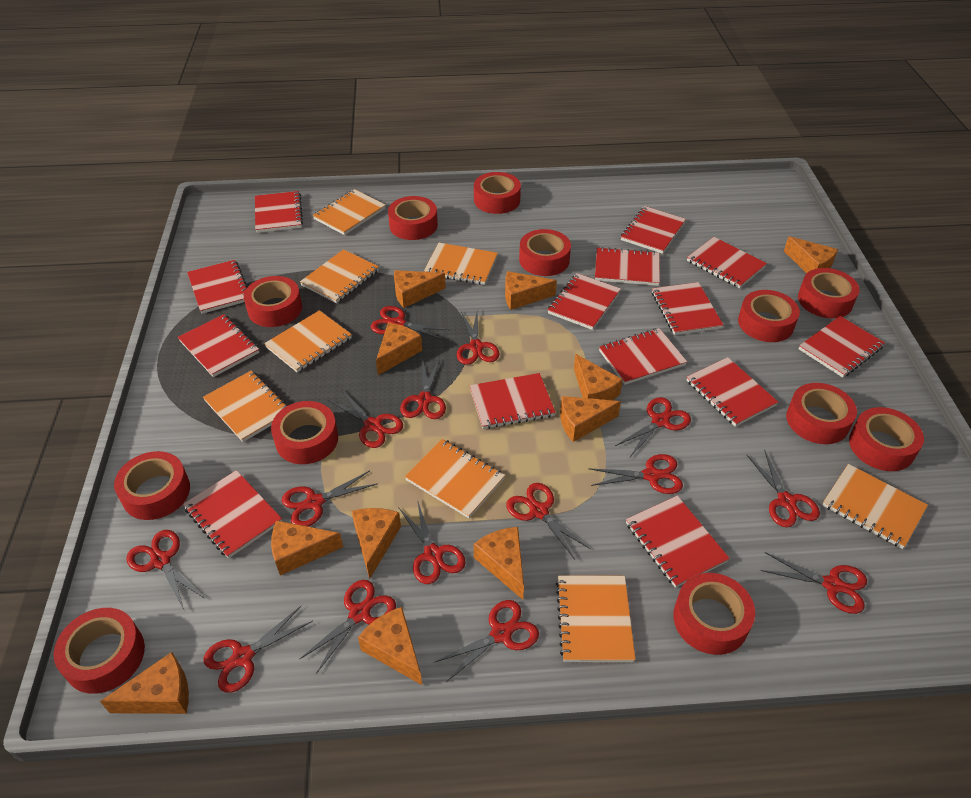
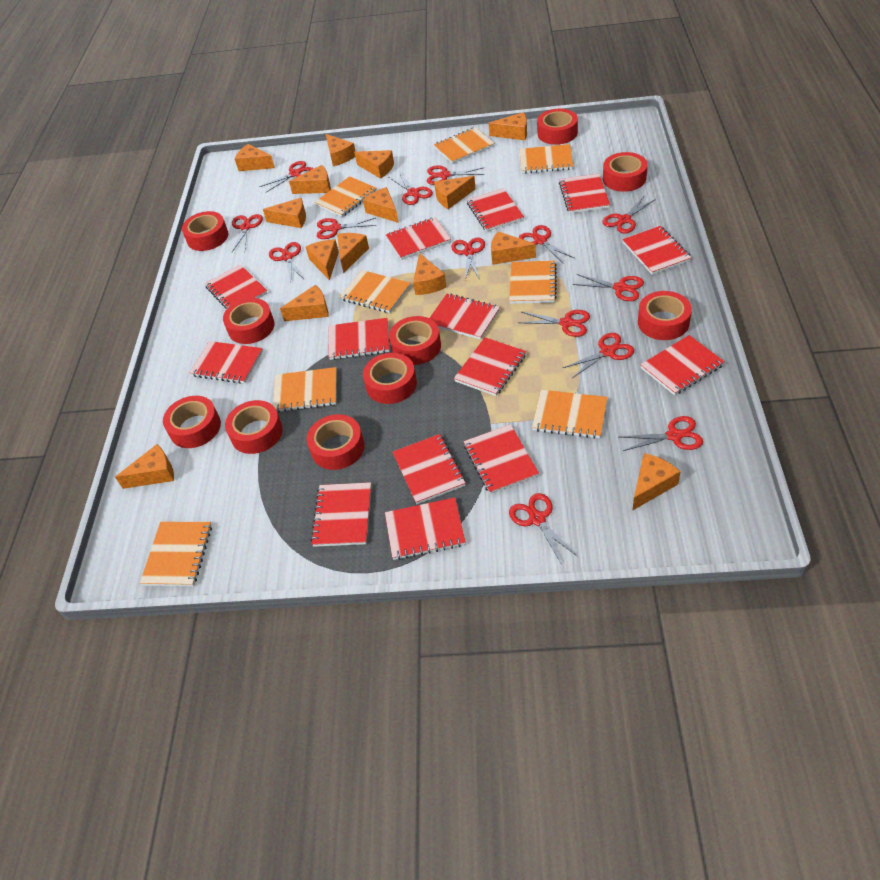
orange cheese: 11 -> 15
red scissors: 15 -> 14
red tape: 12 -> 10

